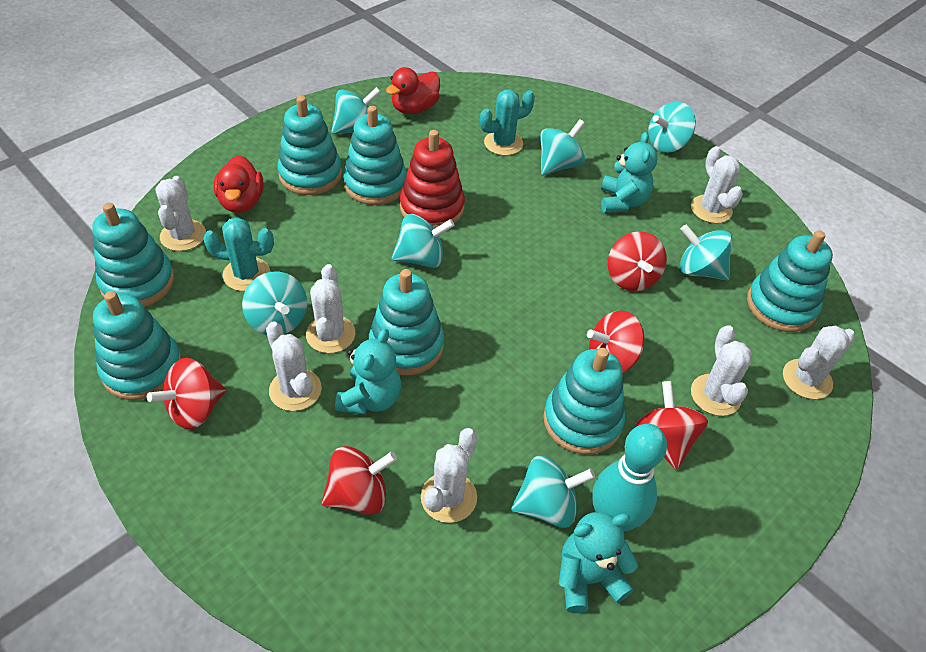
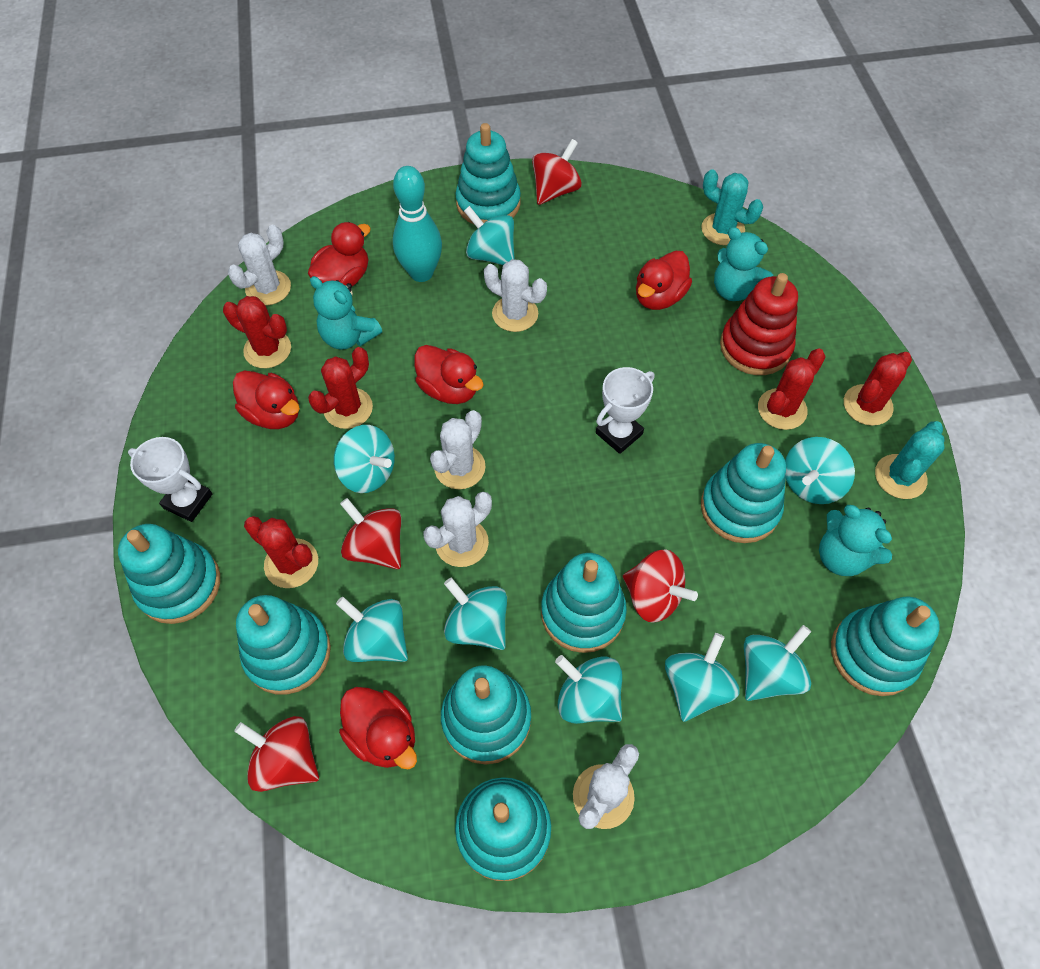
red cactus: 0 -> 5
red duck: 2 -> 5
red spinning top: 5 -> 4
turquoise spinning top: 7 -> 8
turquoise stacking toy: 7 -> 8
white cactus: 7 -> 5
white trophy: 0 -> 2

